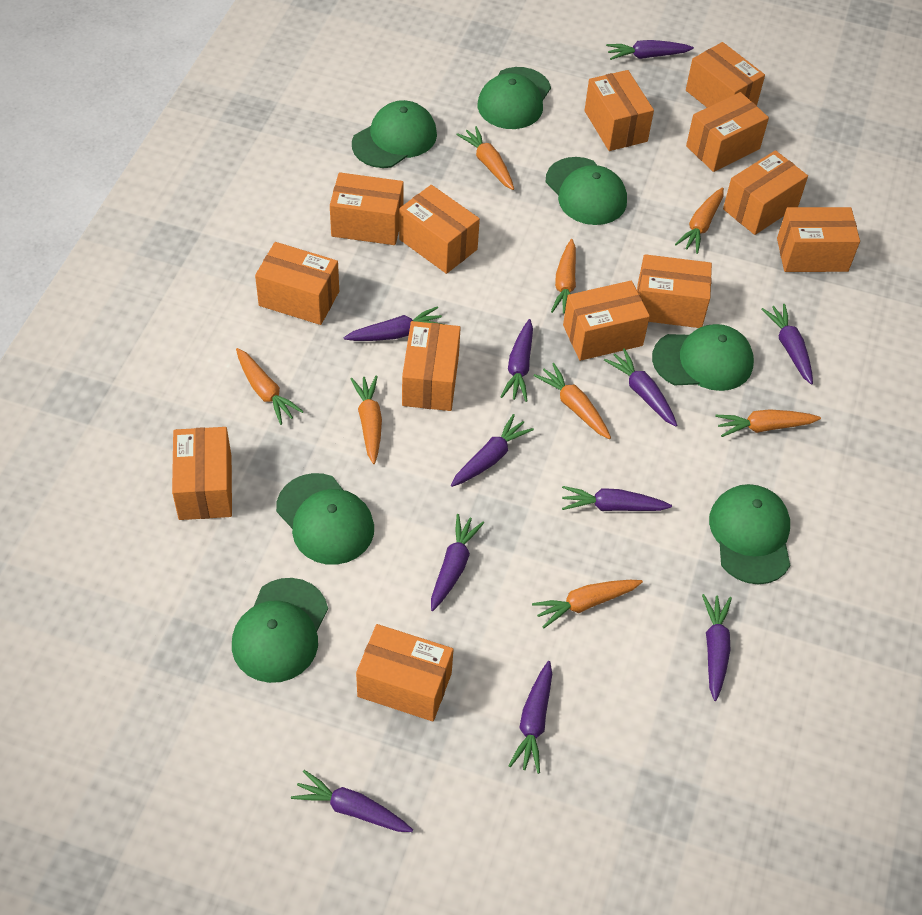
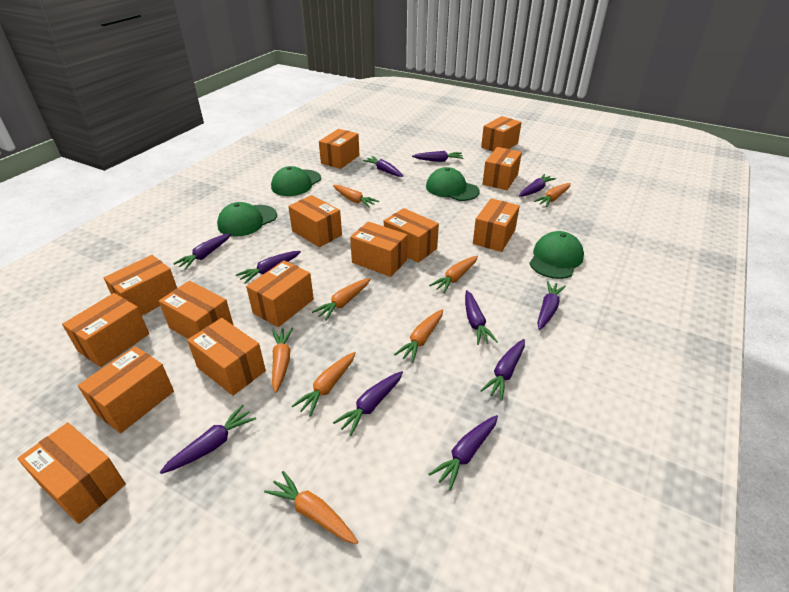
green cap: 7 -> 4
orange box: 13 -> 14

